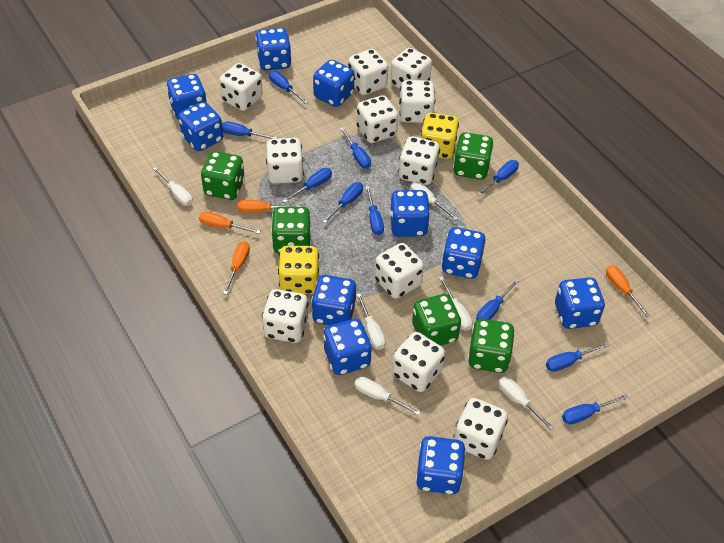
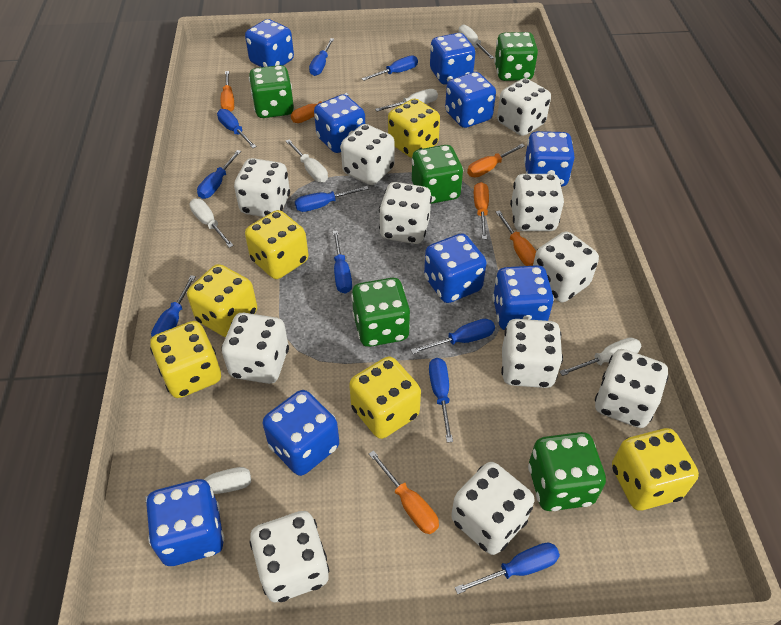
blue dice: 10 -> 9
orange screwdriver: 4 -> 6
yellow dice: 2 -> 6

